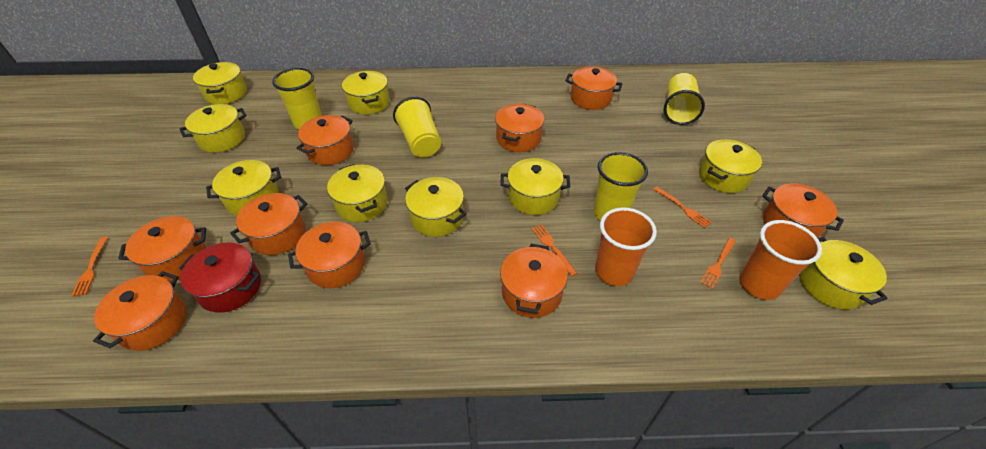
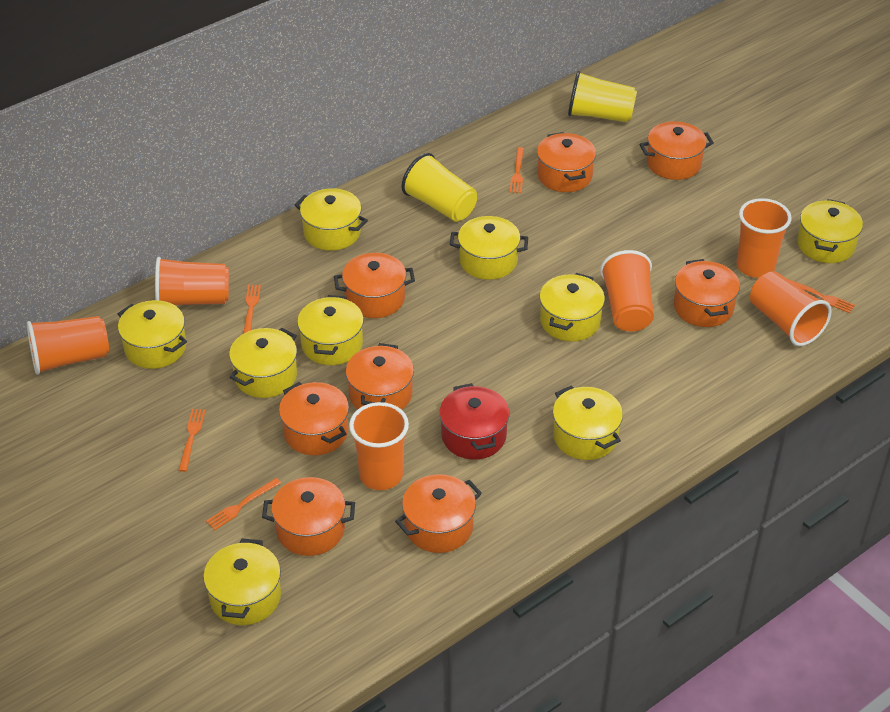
orange cup: 2 -> 6
orange fork: 4 -> 5
orange pot: 9 -> 8
yellow cup: 4 -> 2

